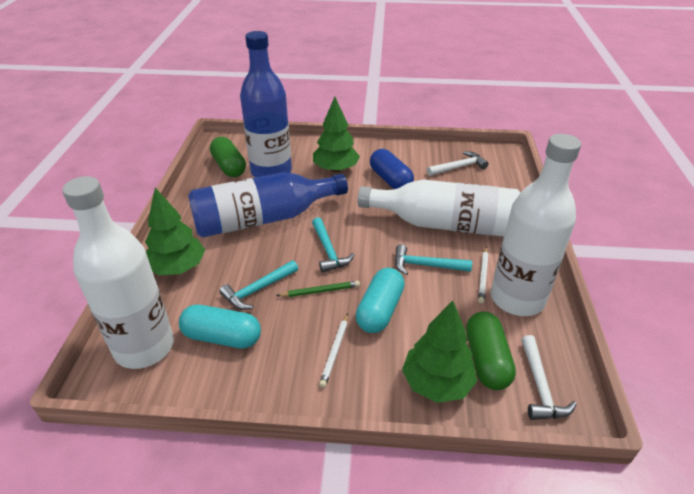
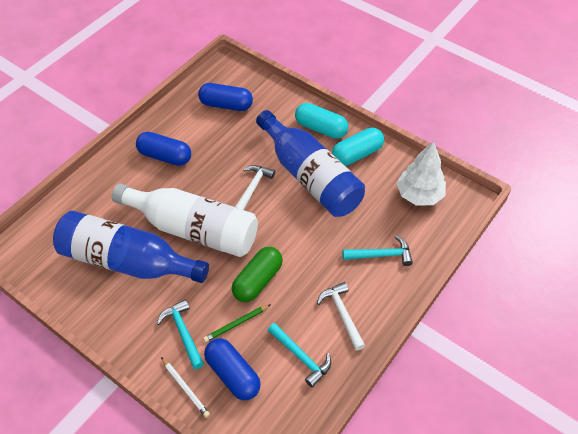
blue capsule: 1 -> 3
green capsule: 2 -> 1
green tree: 3 -> 0
white bottle: 3 -> 1
white pencil: 2 -> 1
white tree: 0 -> 1

